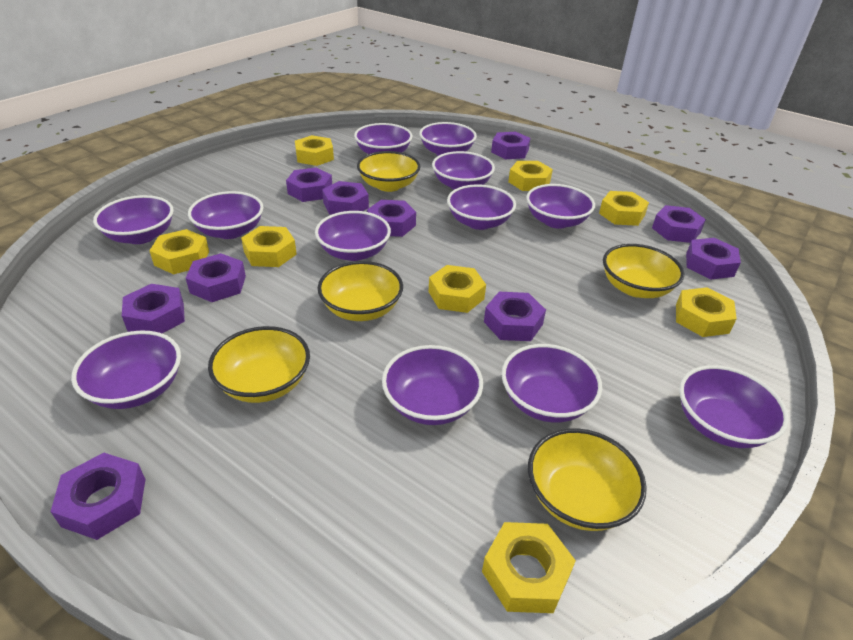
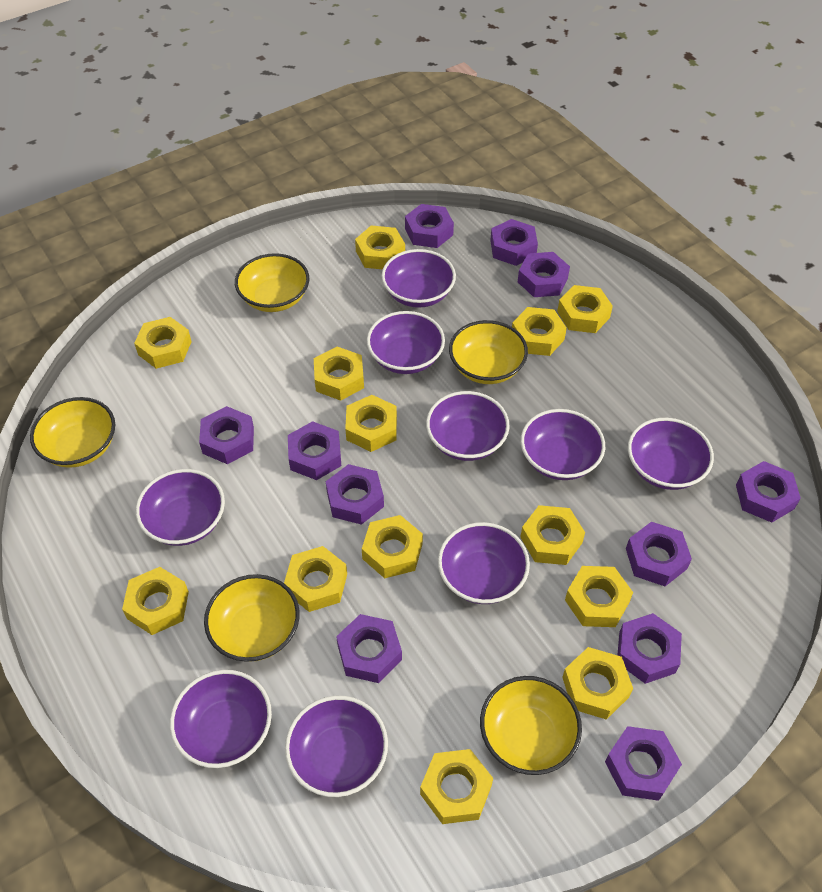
purple bowl: 12 -> 9
purple nut: 10 -> 11
yellow nut: 8 -> 13

